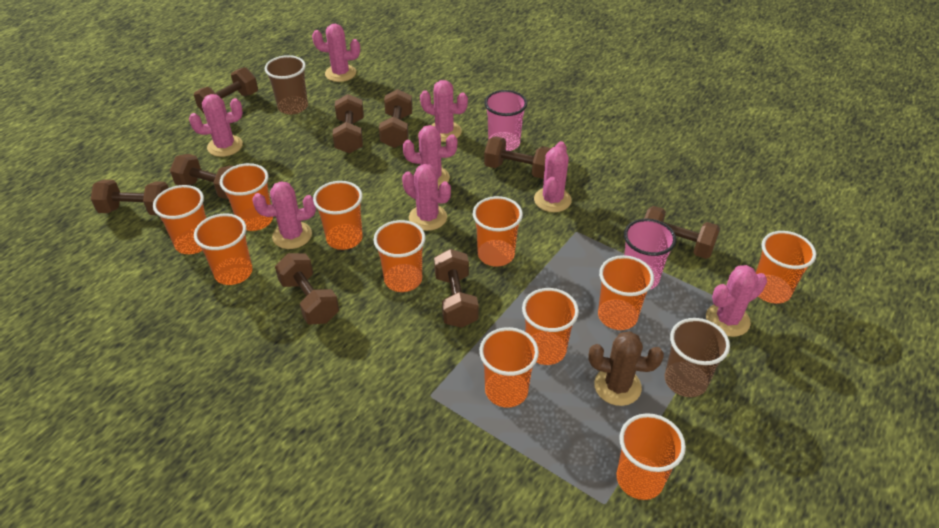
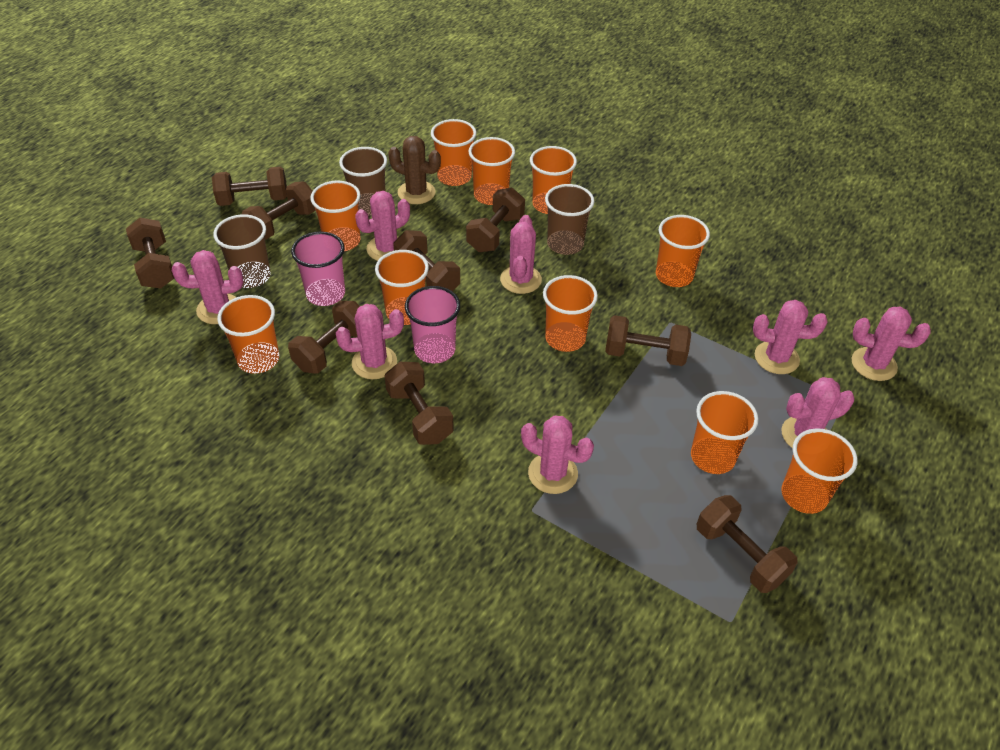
brown cup: 2 -> 3
orange cup: 11 -> 10

